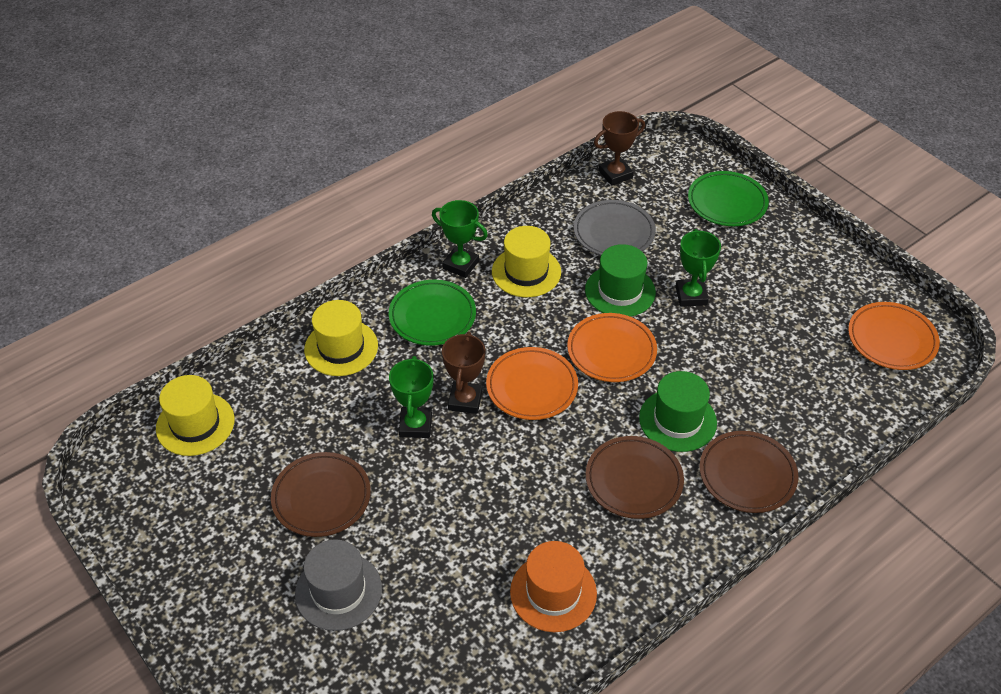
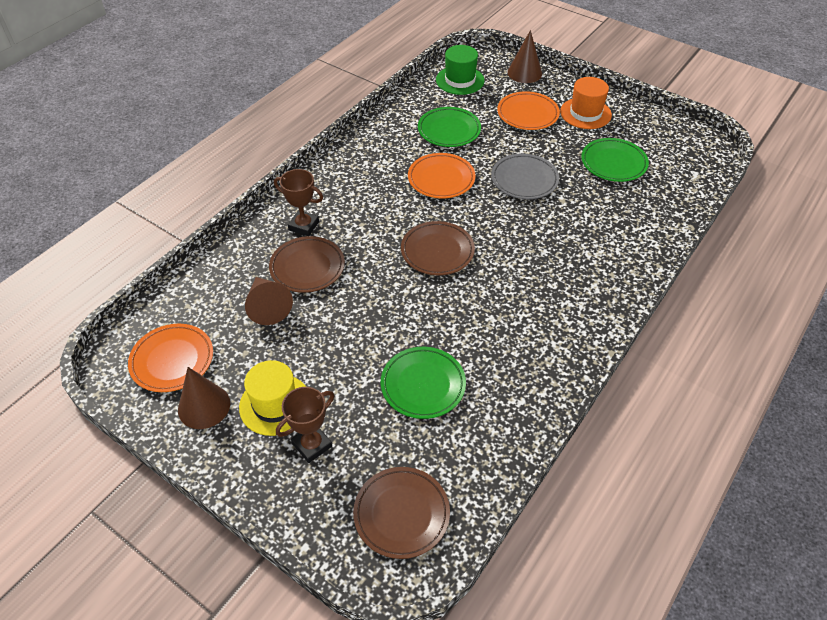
brown cone: 0 -> 3
green hat: 2 -> 1
green plate: 2 -> 3
green trophy: 3 -> 0
grey hat: 1 -> 0
yellow hat: 3 -> 1

